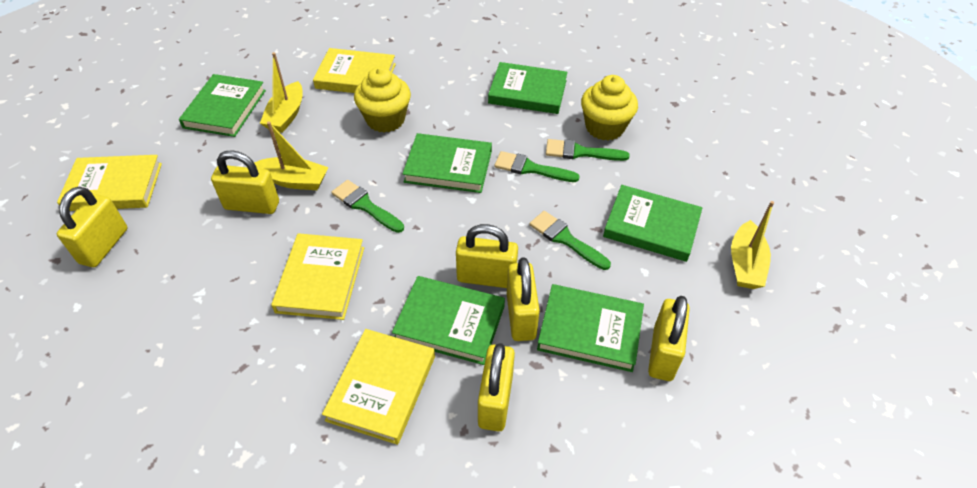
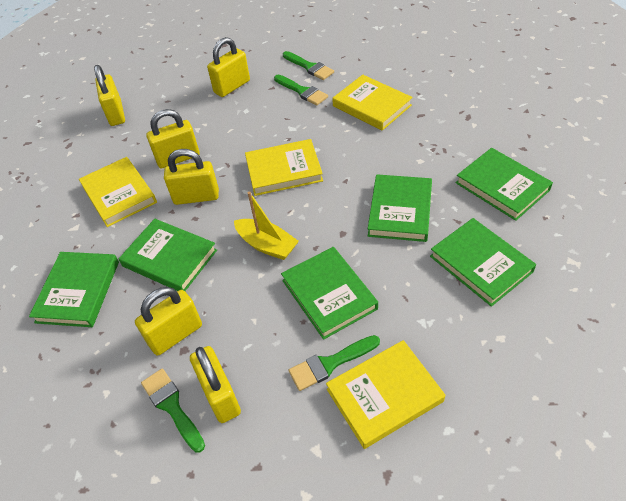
yellow boat: 3 -> 1
yellow cupcake: 2 -> 0

